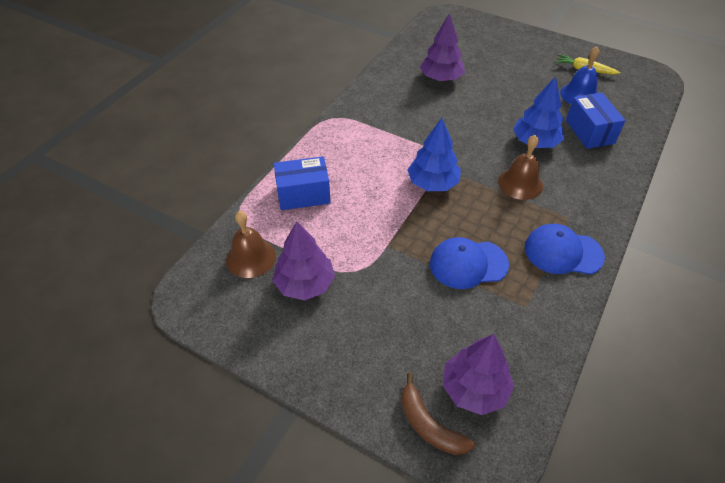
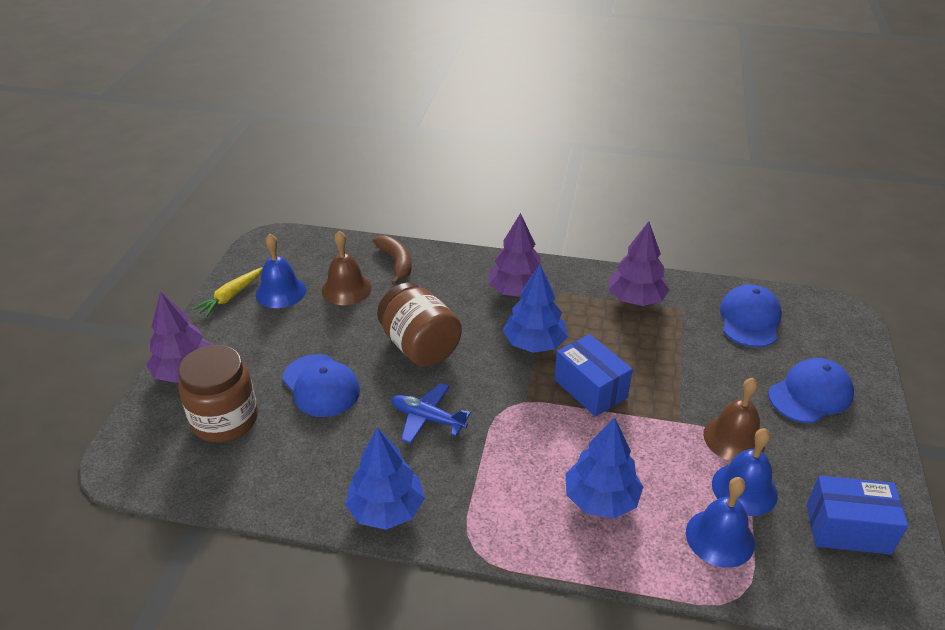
blue bell: 1 -> 3
blue cap: 2 -> 3
blue plane: 0 -> 1
blue tree: 2 -> 3
brown jar: 0 -> 2

